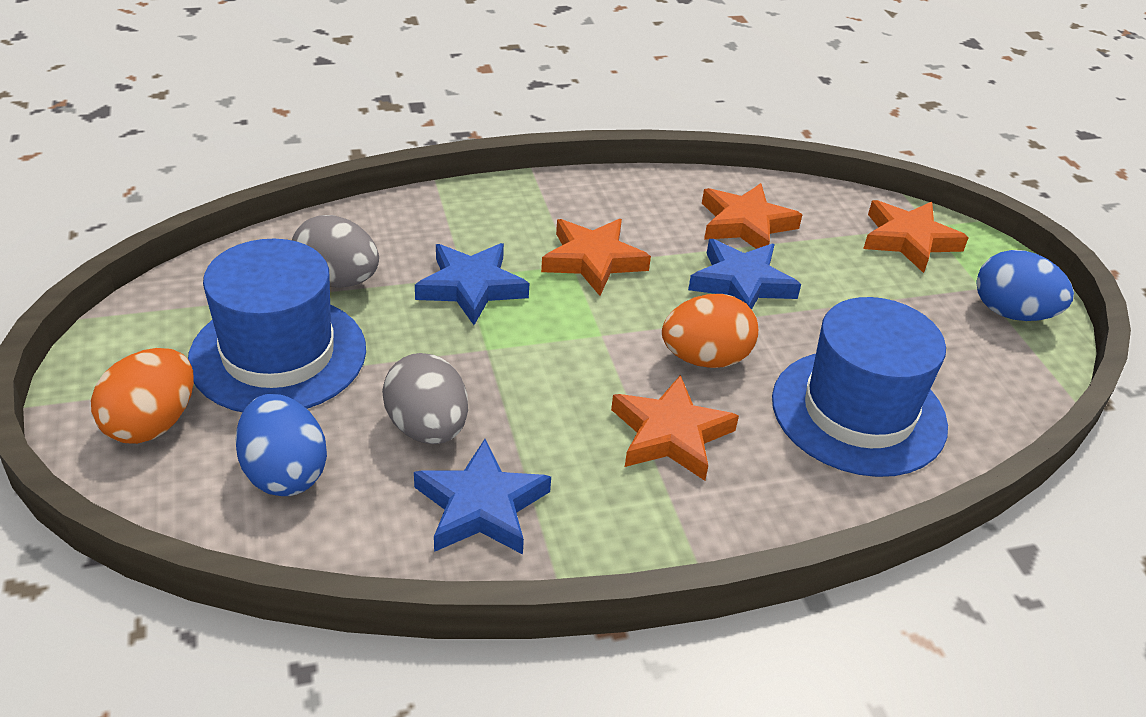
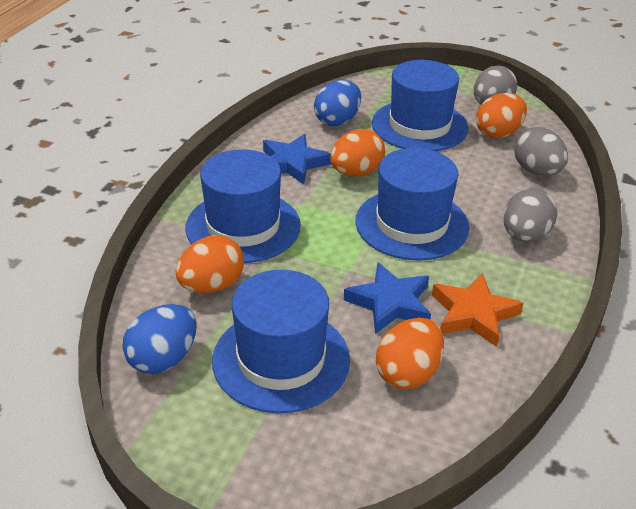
blue hat: 2 -> 4
blue star: 3 -> 2
grey egg: 2 -> 3
orange egg: 2 -> 4
orange star: 4 -> 1

